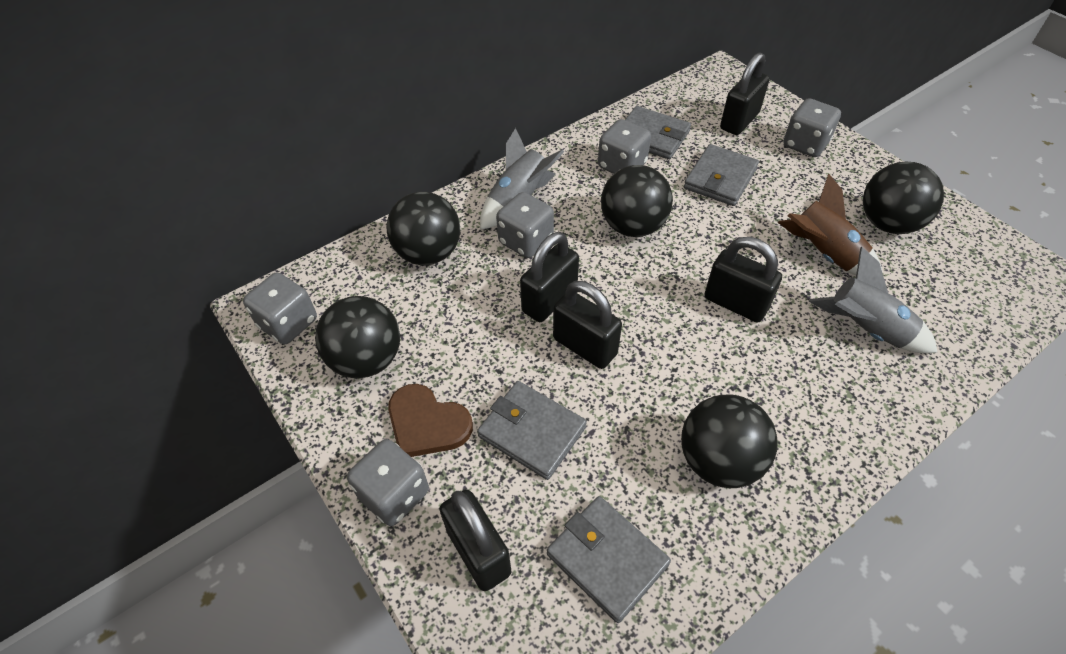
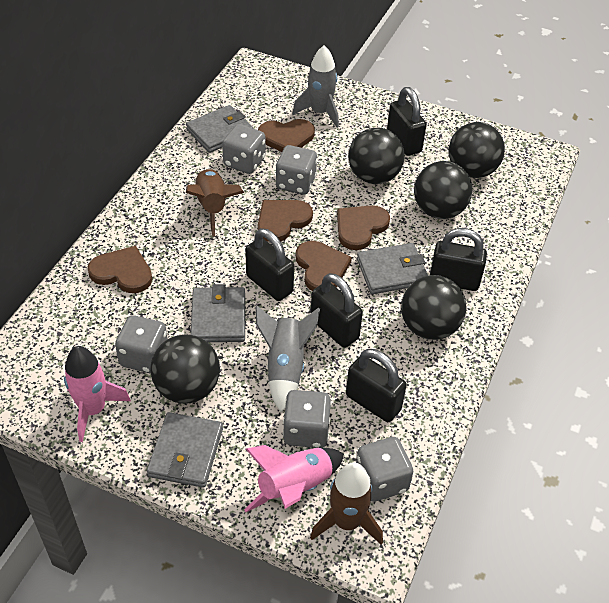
brown heart: 1 -> 5
brown rocket: 1 -> 2
pink rocket: 0 -> 2

